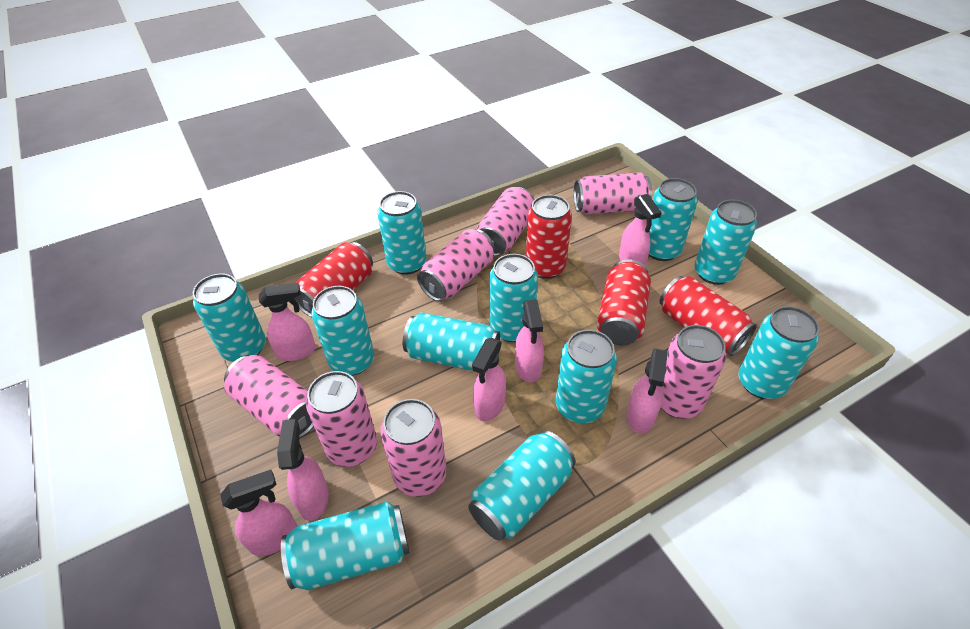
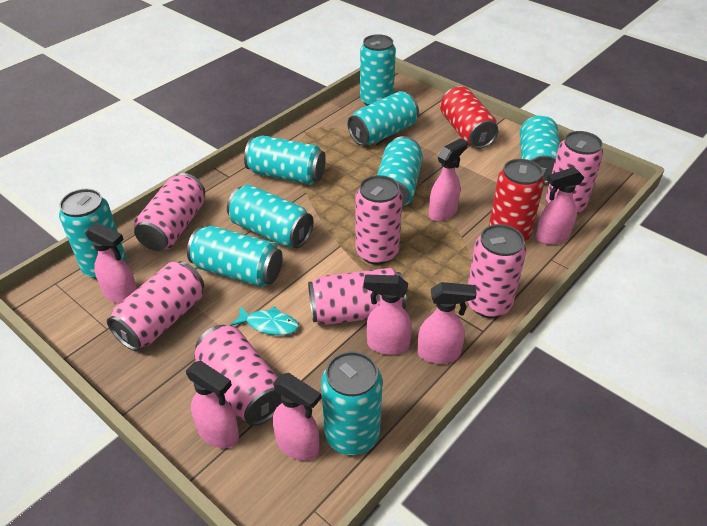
red can: 4 -> 2
turquoise can: 11 -> 9
turquoise fish: 0 -> 1

